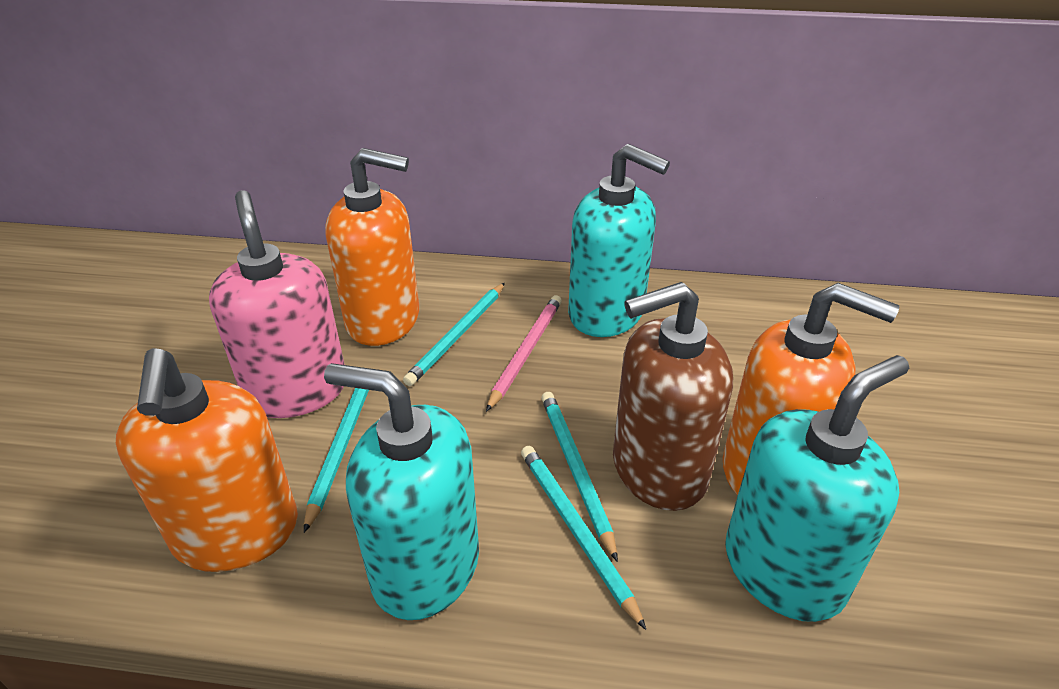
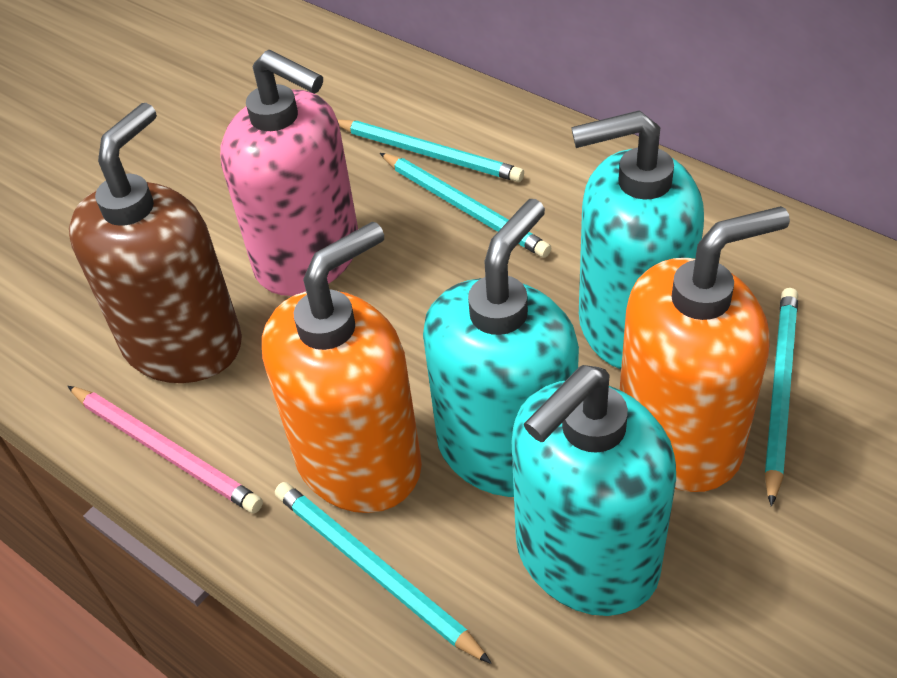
orange soap dispenser: 3 -> 2

